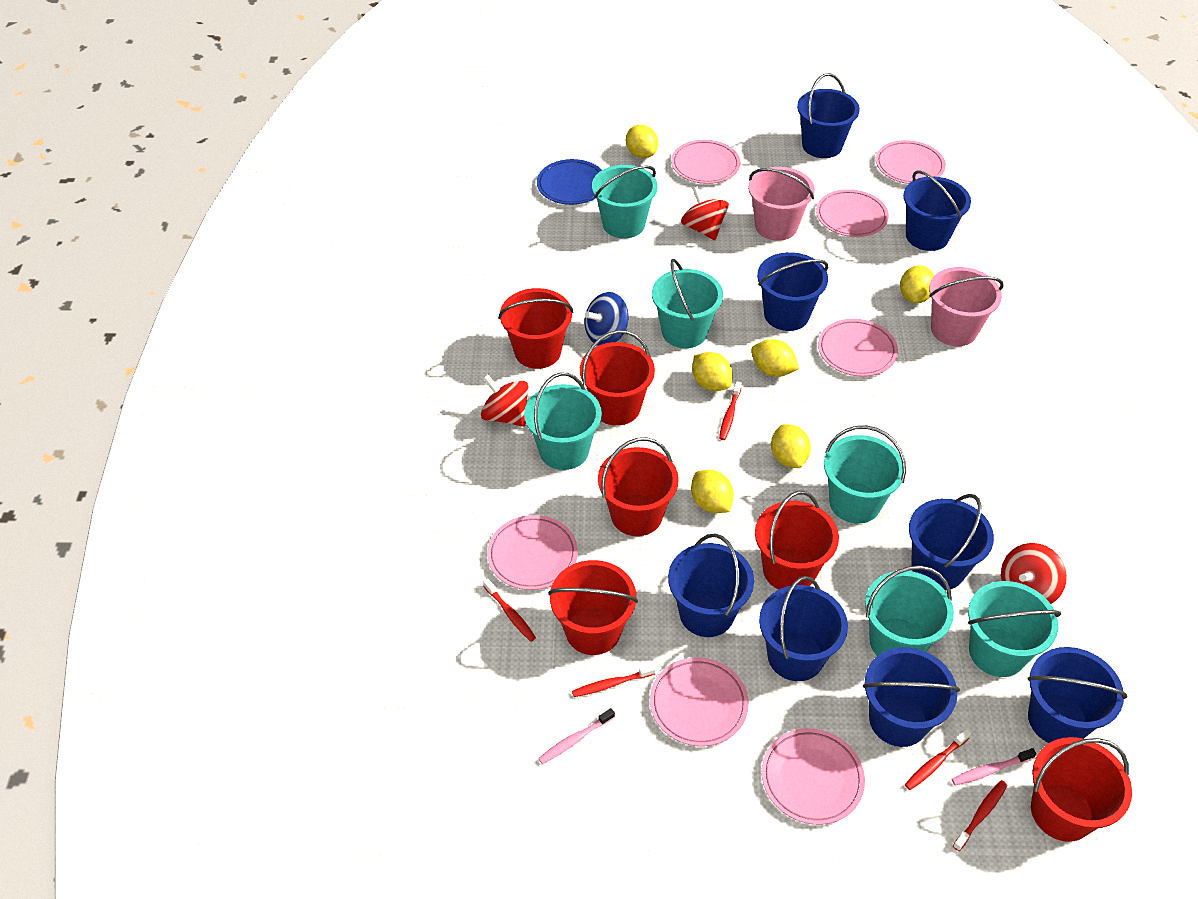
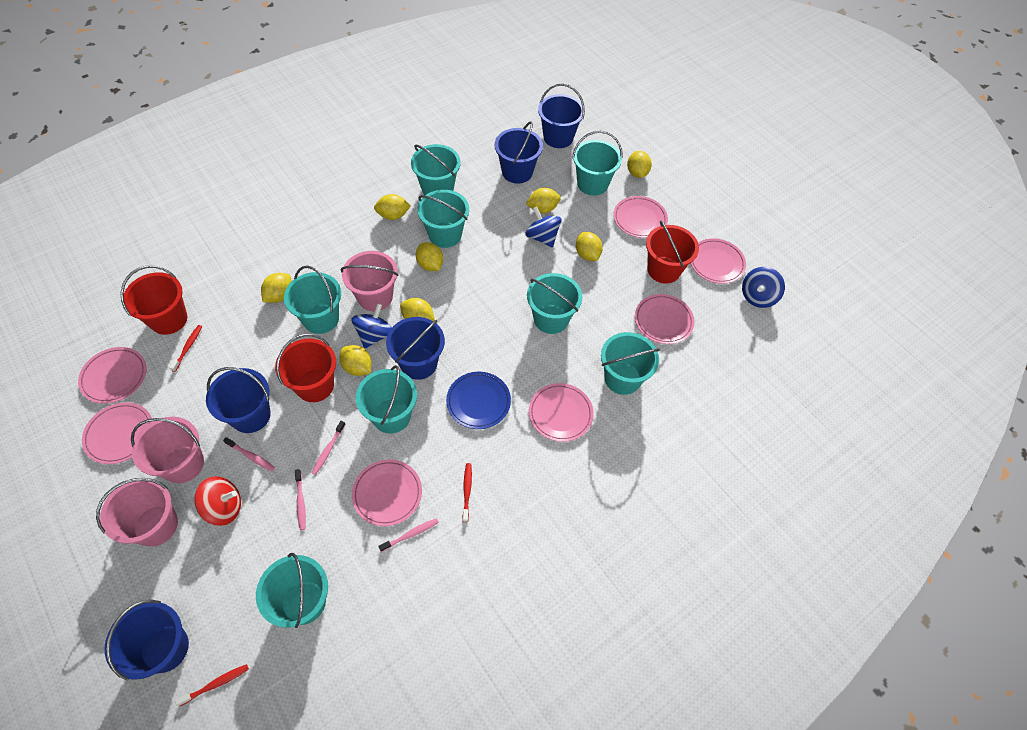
blue bucket: 8 -> 5
blue spinning top: 1 -> 3
pink bucket: 2 -> 3
pink toothbrush: 2 -> 4
red bucket: 6 -> 3
red spinning top: 3 -> 1
red toothbrush: 5 -> 3
turquoise bucket: 6 -> 8
yellow lemon: 6 -> 8

